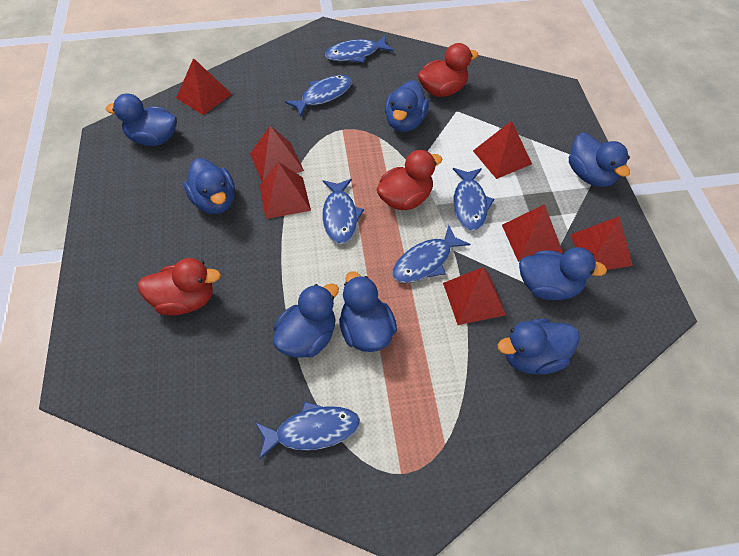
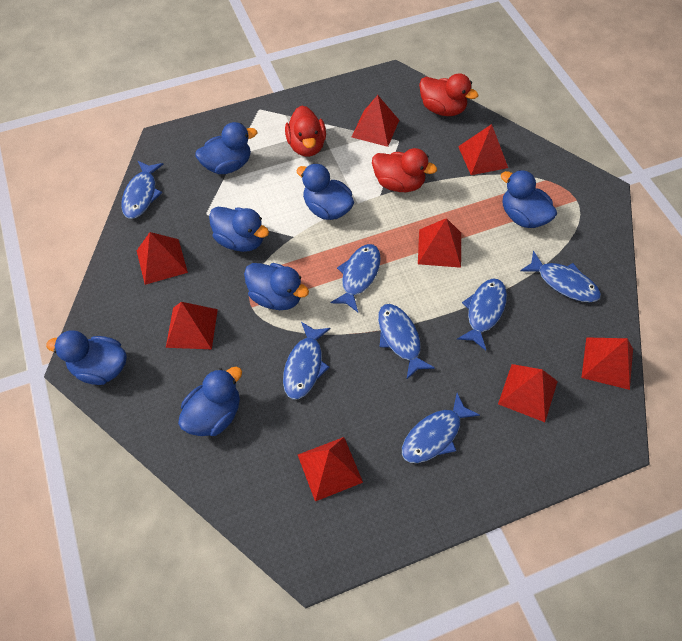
blue duck: 8 -> 7
blue fish: 6 -> 7
red pyramid: 7 -> 8

